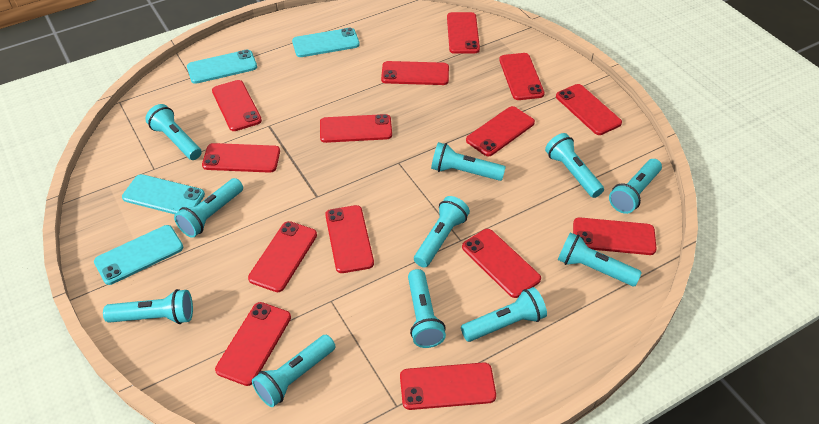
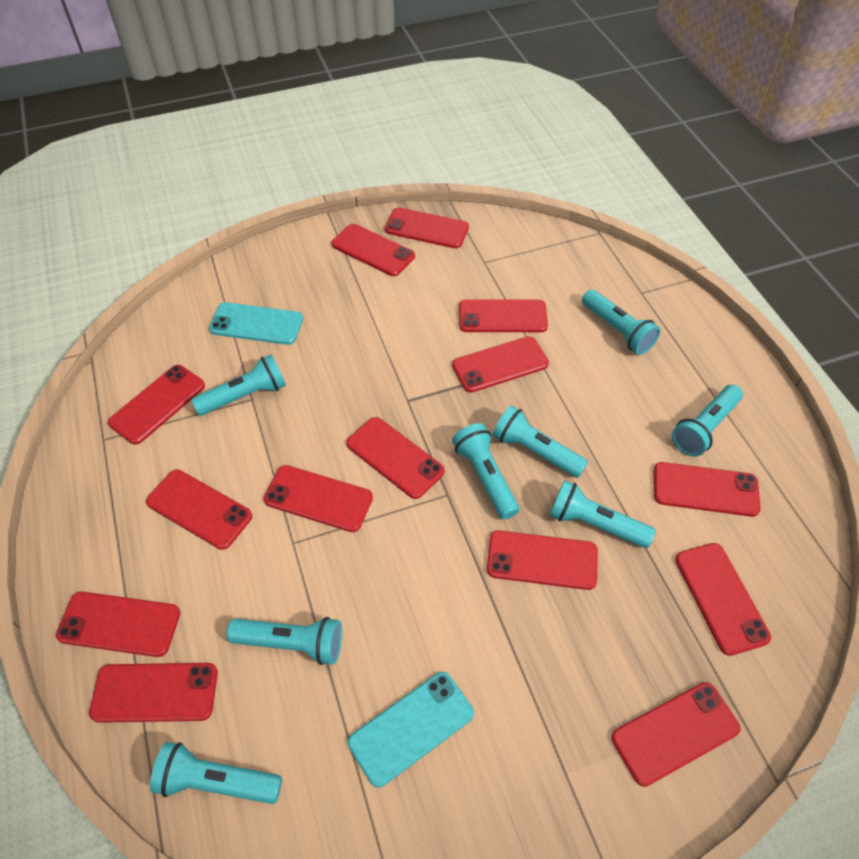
turquoise flashlight: 11 -> 8
turquoise phone: 4 -> 2

